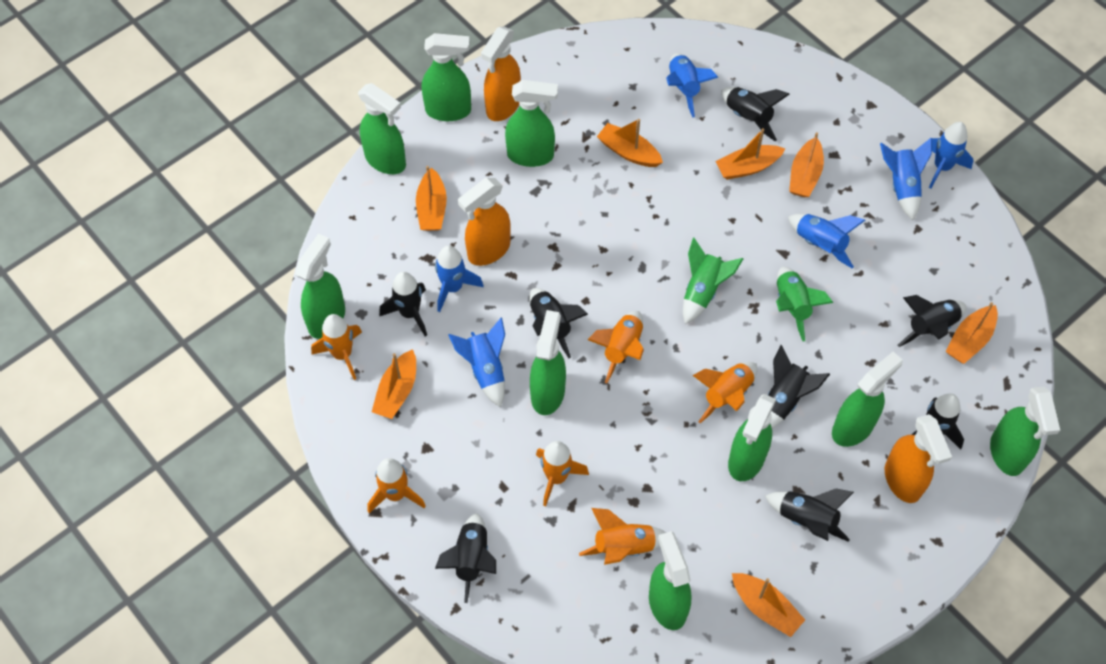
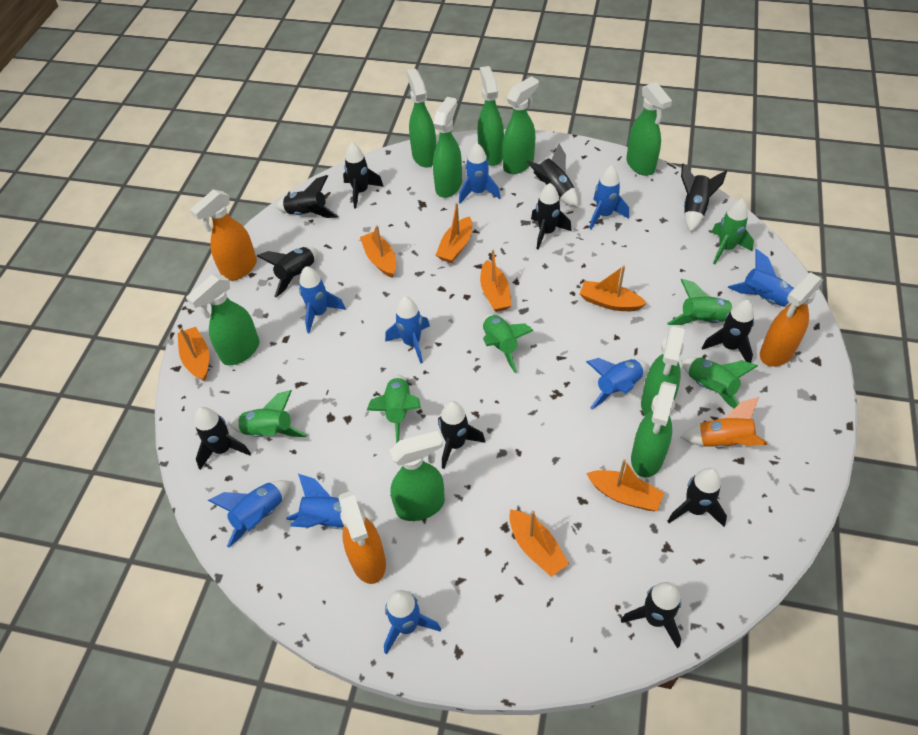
black rocket: 8 -> 11
blue rocket: 6 -> 9
green rocket: 2 -> 6
orange rocket: 6 -> 1

